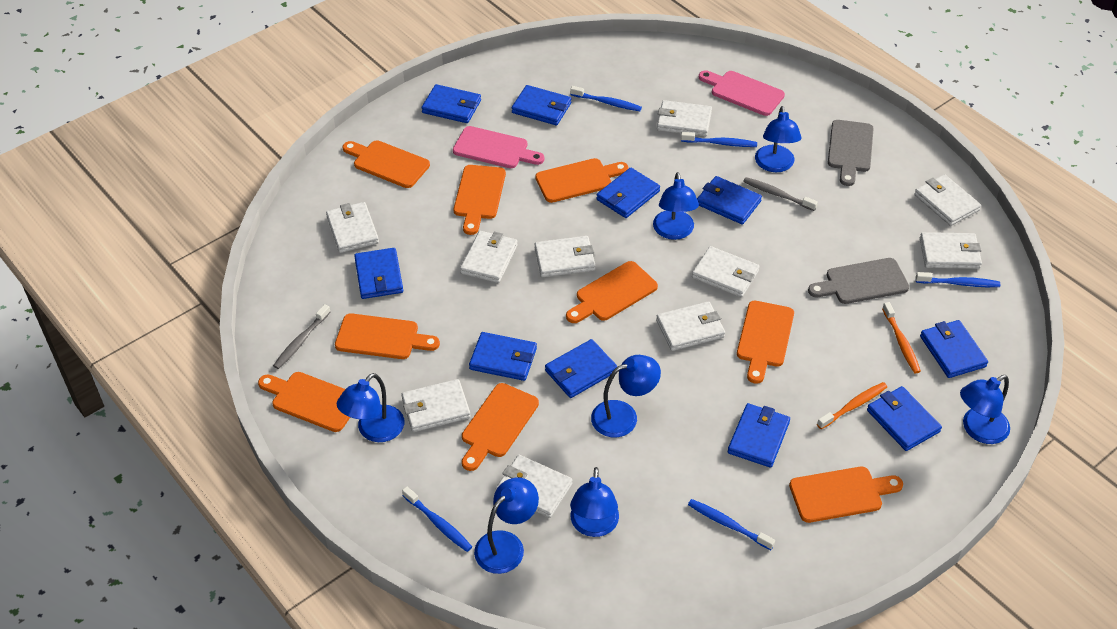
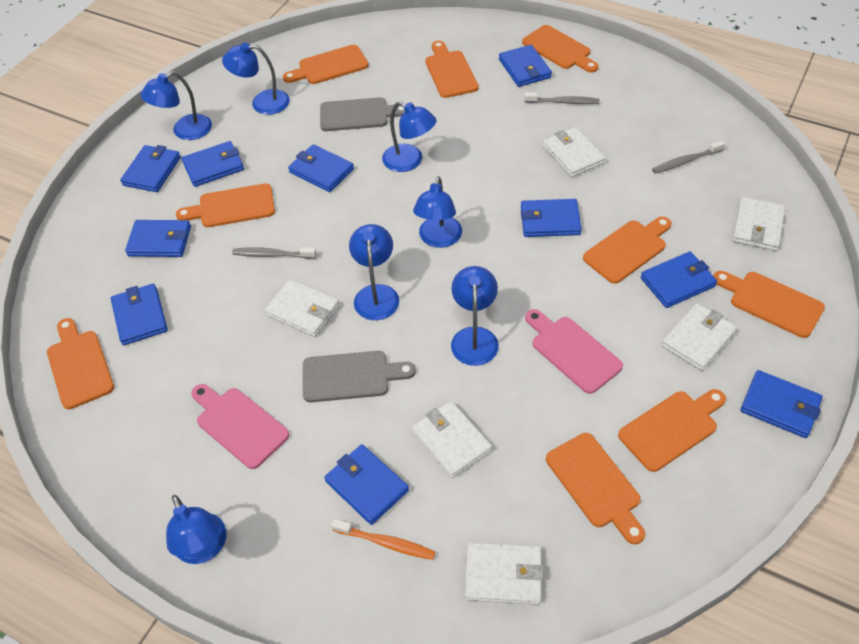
blue toothbrush: 5 -> 0
grey toothbrush: 2 -> 3
orange toothbrush: 2 -> 1
white wallet: 10 -> 6

